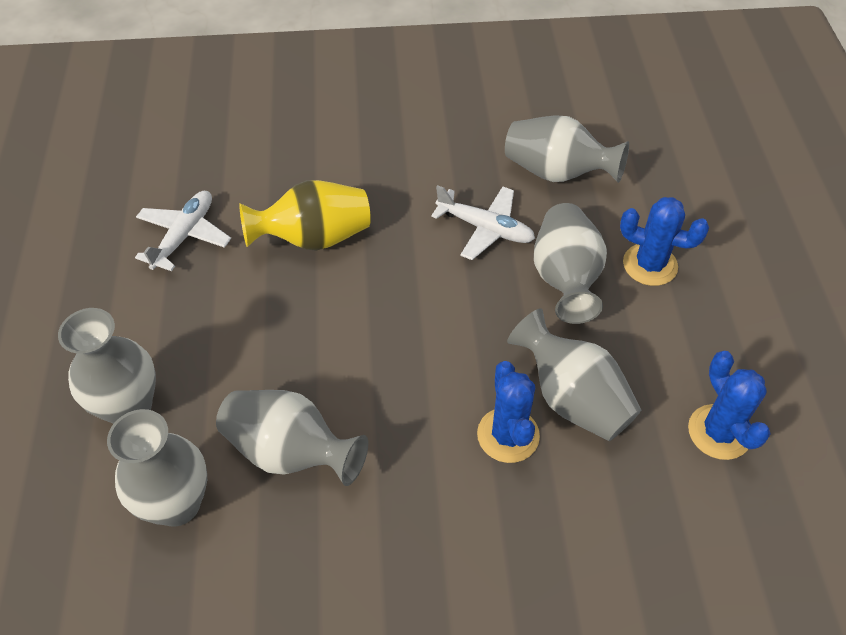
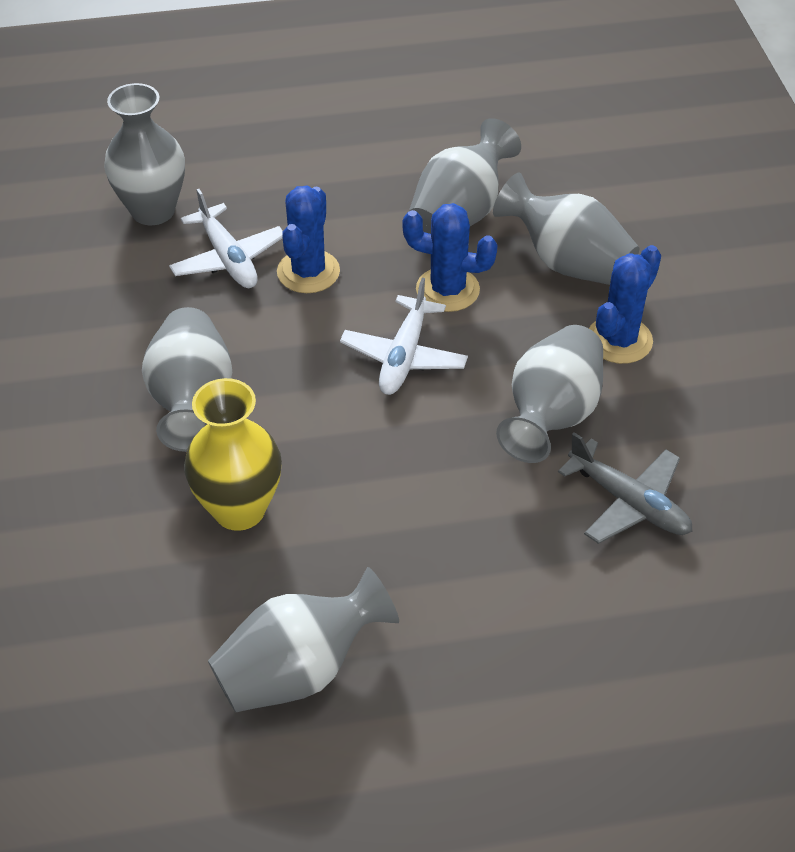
grey plane: 0 -> 1

